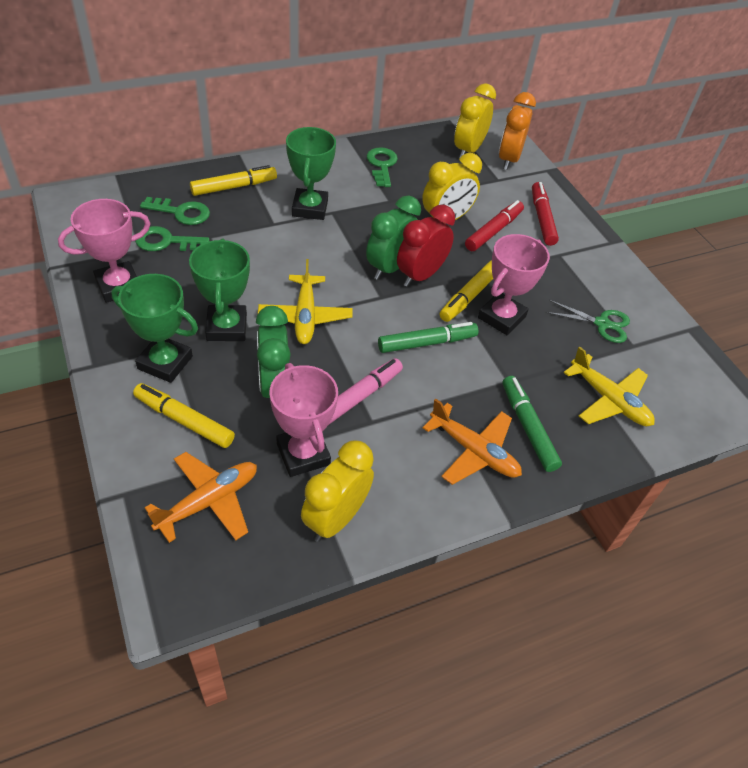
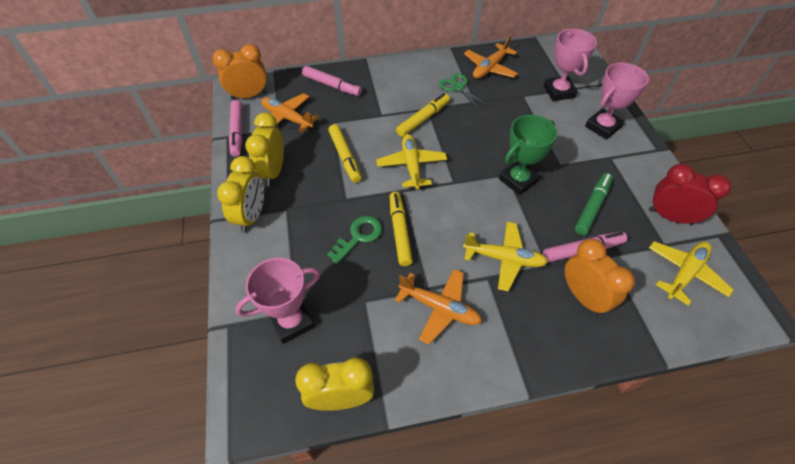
green clock: 2 -> 0
green key: 3 -> 1
green marker: 2 -> 1
green trophy: 3 -> 1
orange clock: 1 -> 2
orange plane: 2 -> 3
pink marker: 1 -> 3
red marker: 2 -> 0
yellow plane: 2 -> 3

